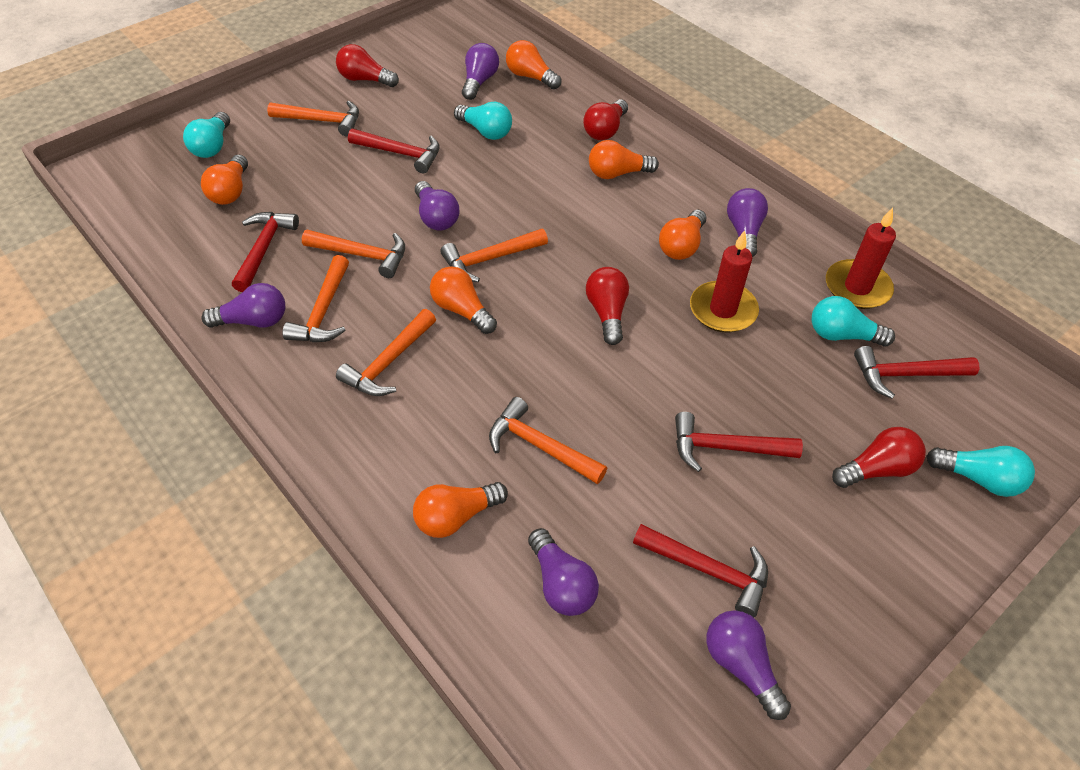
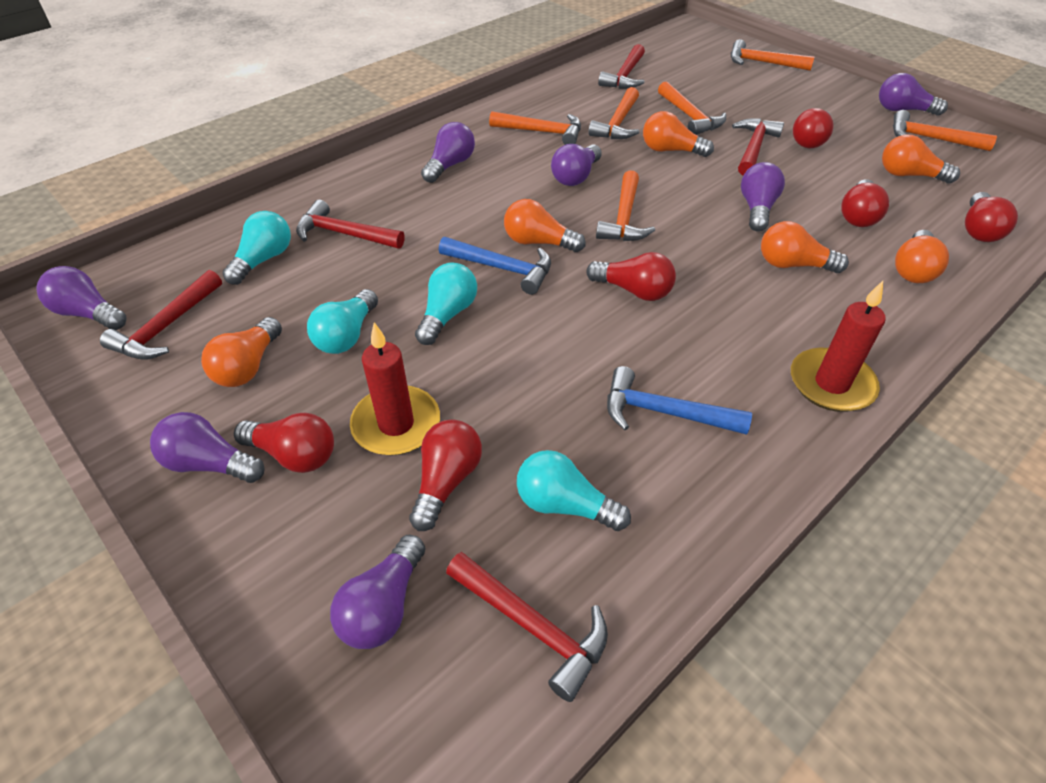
blue hammer: 0 -> 2
purple light bulb: 6 -> 7
red light bulb: 4 -> 6

